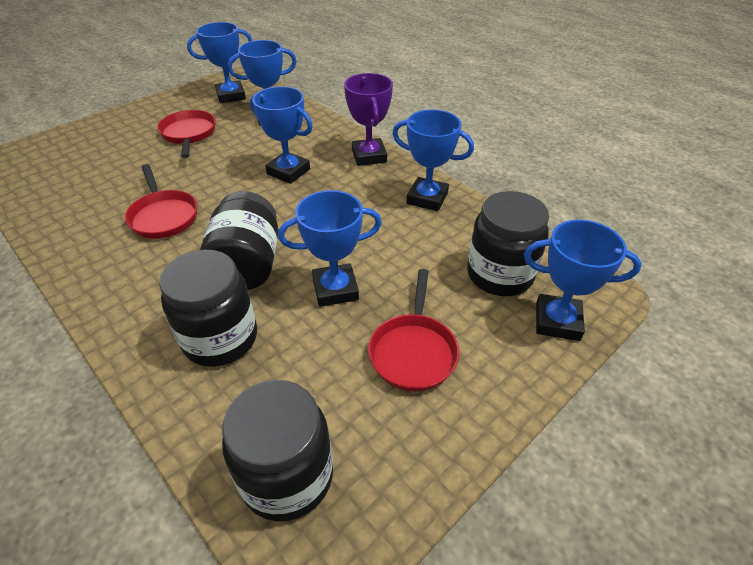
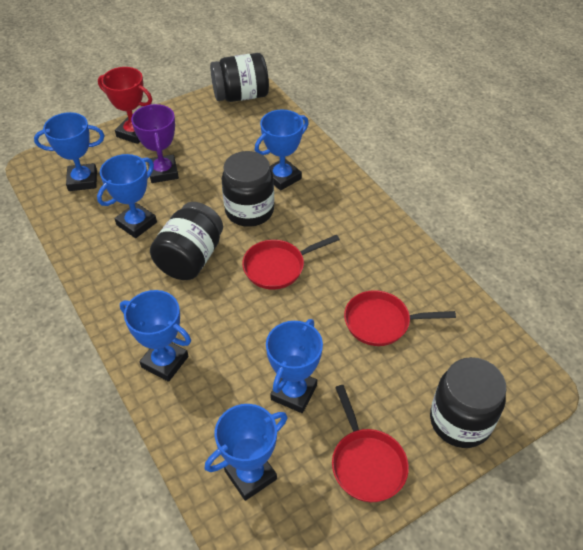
red trophy: 0 -> 1

